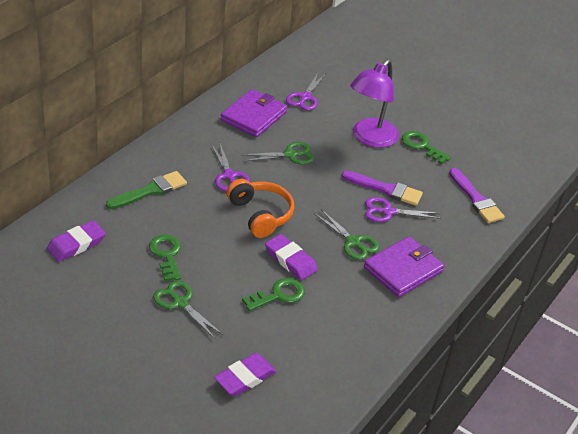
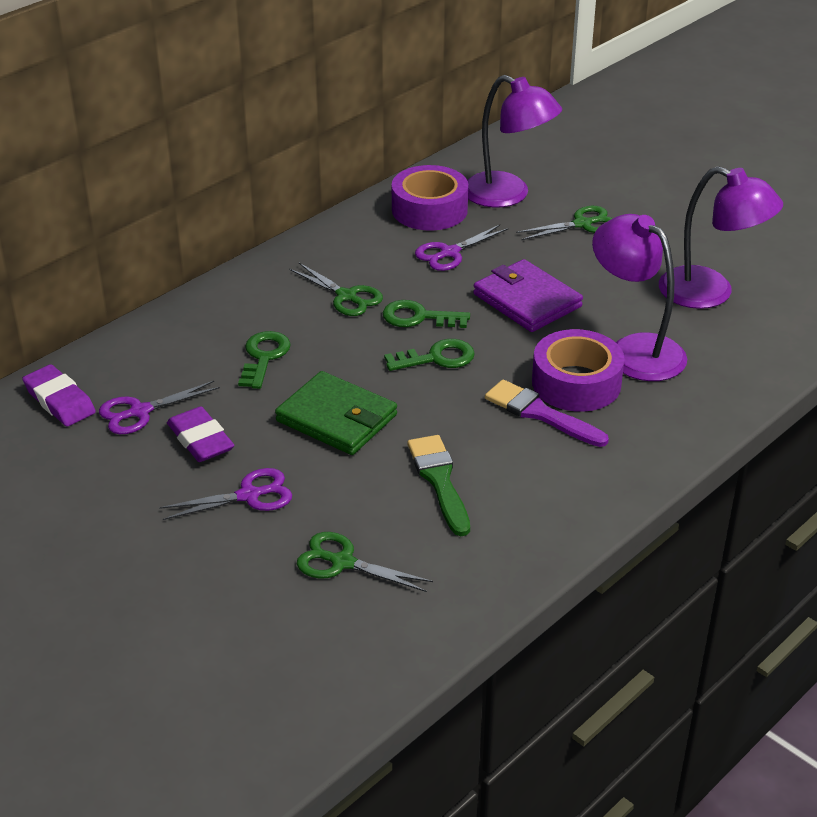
green wallet: 0 -> 1
orange headphones: 1 -> 0
purple brush: 2 -> 1
purple eraser: 3 -> 2
purple lamp: 1 -> 3
purple tape: 0 -> 2
purple wallet: 2 -> 1

